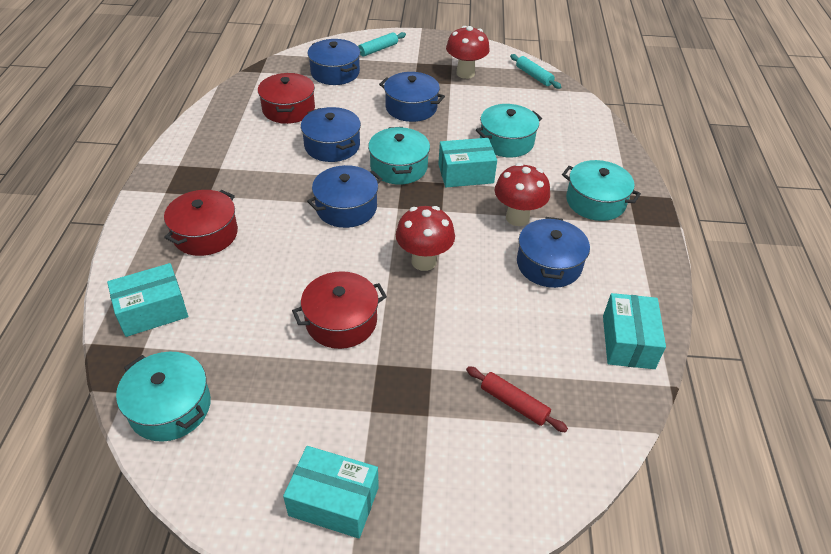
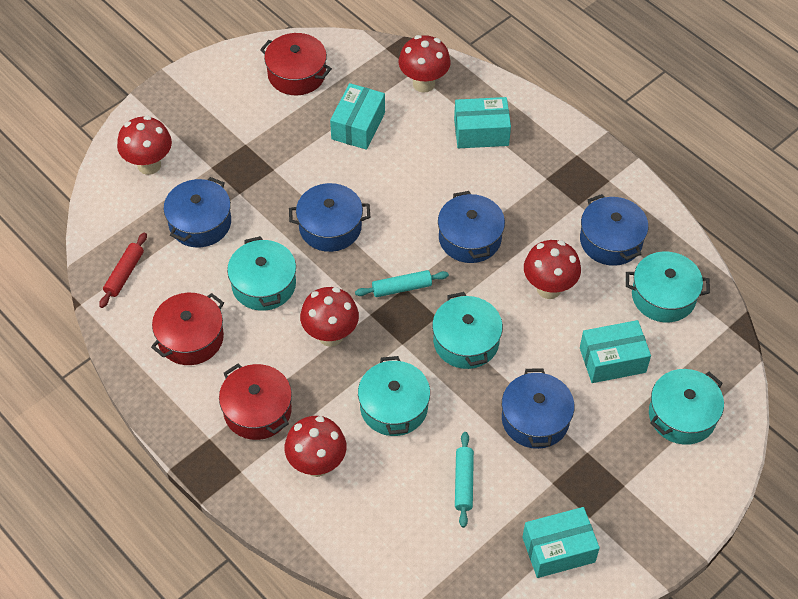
red mushroom: 3 -> 5
turquoise pot: 4 -> 5

